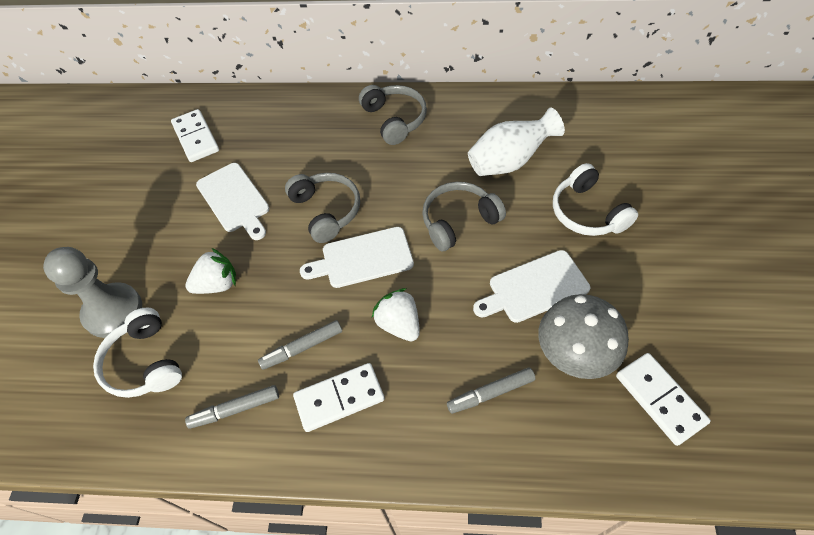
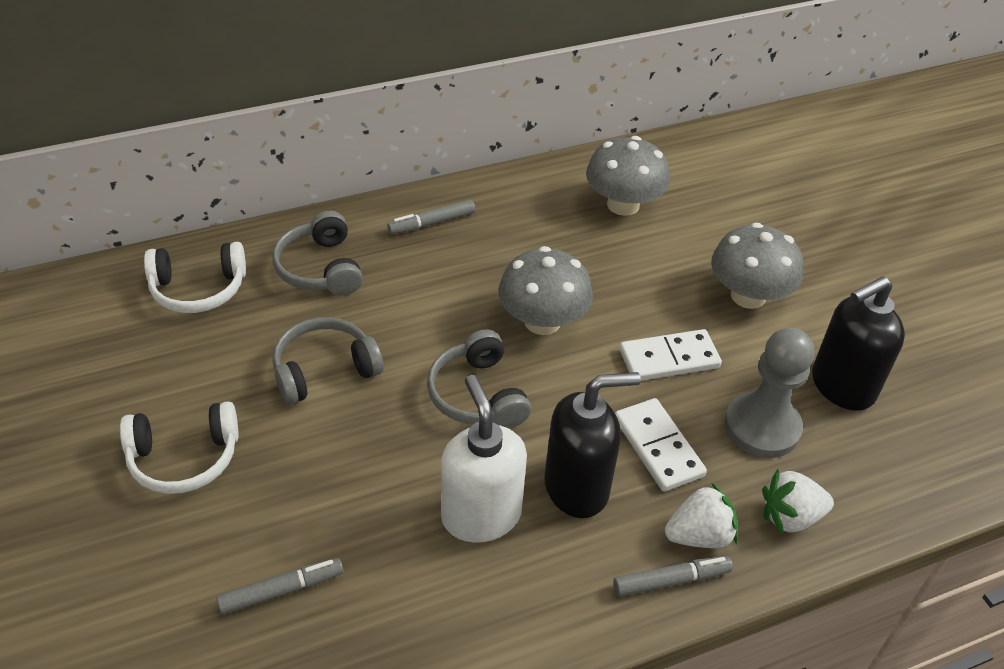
black soap dispenser: 0 -> 2
grey mushroom: 1 -> 3
white cutting board: 3 -> 0
white domino: 3 -> 2
white soap dispenser: 0 -> 1
white vase: 1 -> 0

